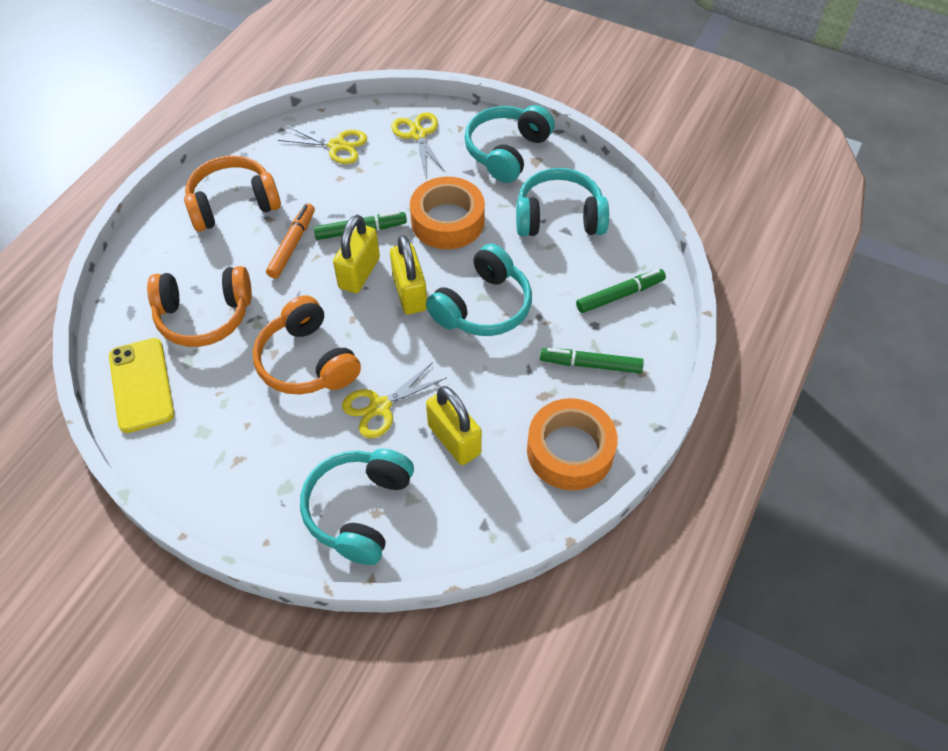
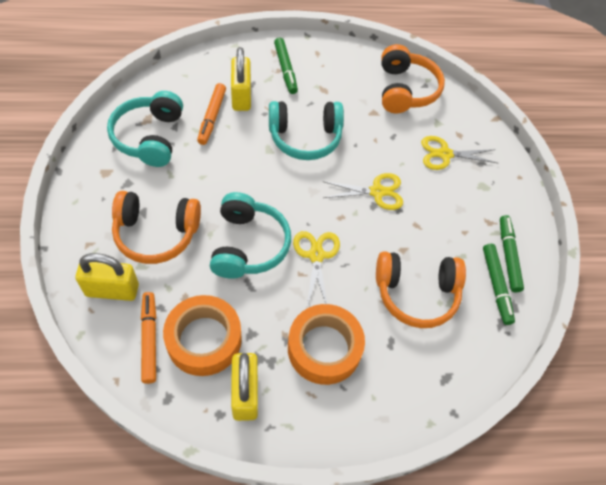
orange marker: 1 -> 2
turquoise headphones: 4 -> 3
yellow phone: 1 -> 0

